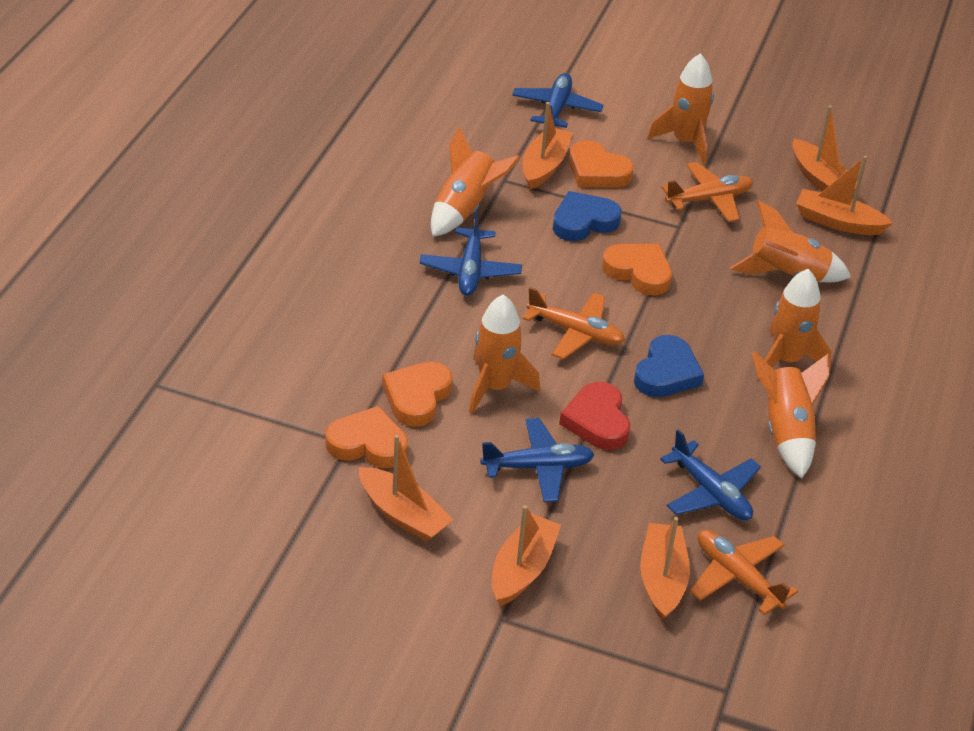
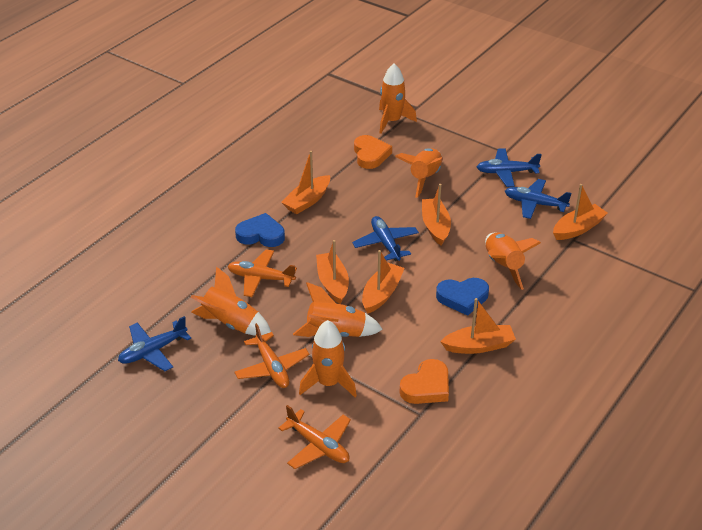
orange heart: 4 -> 2
red heart: 1 -> 0

